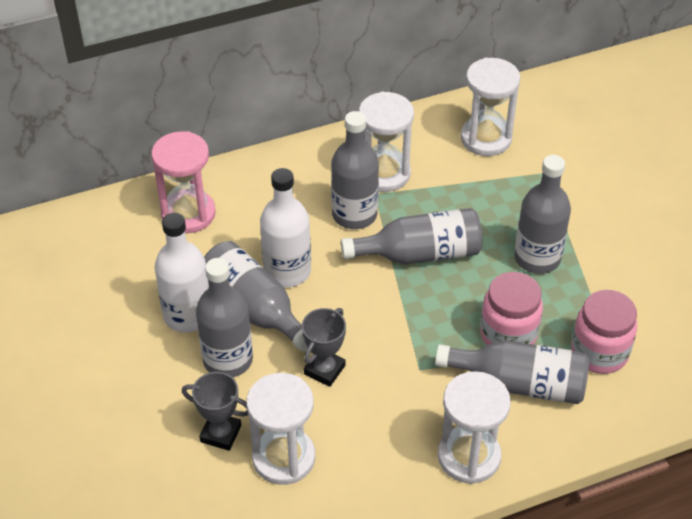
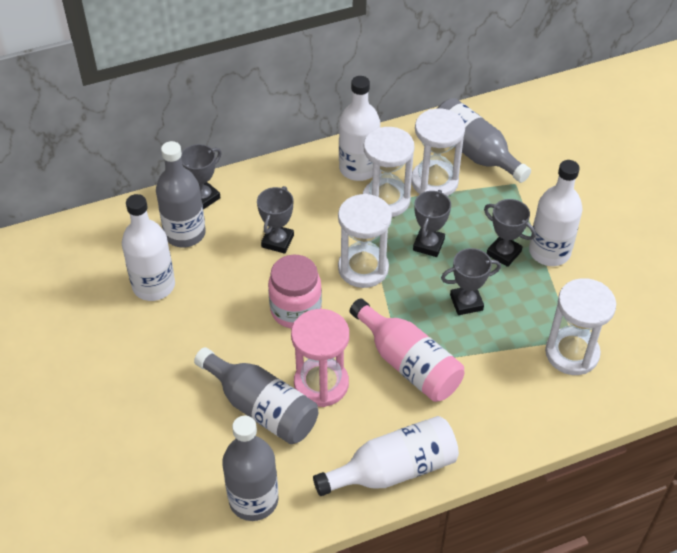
grey bottle: 6 -> 4
grey trophy: 2 -> 5
pink bottle: 0 -> 1
pink jar: 2 -> 1
white bottle: 2 -> 4

